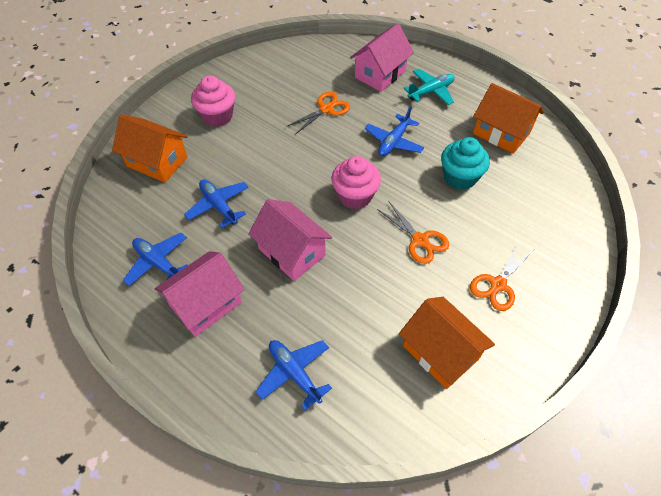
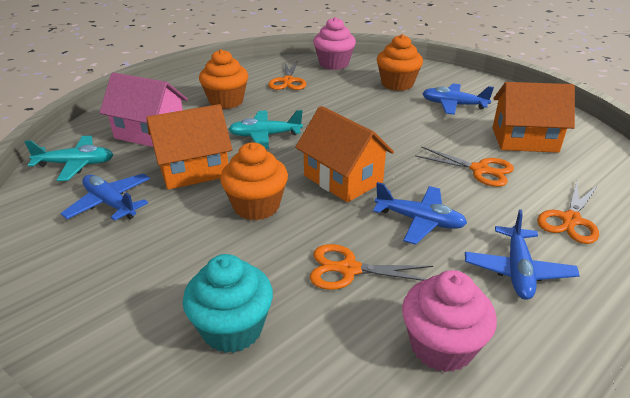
orange cupcake: 0 -> 3
orange scissors: 3 -> 4
pink house: 3 -> 1
turquoise plane: 1 -> 2

